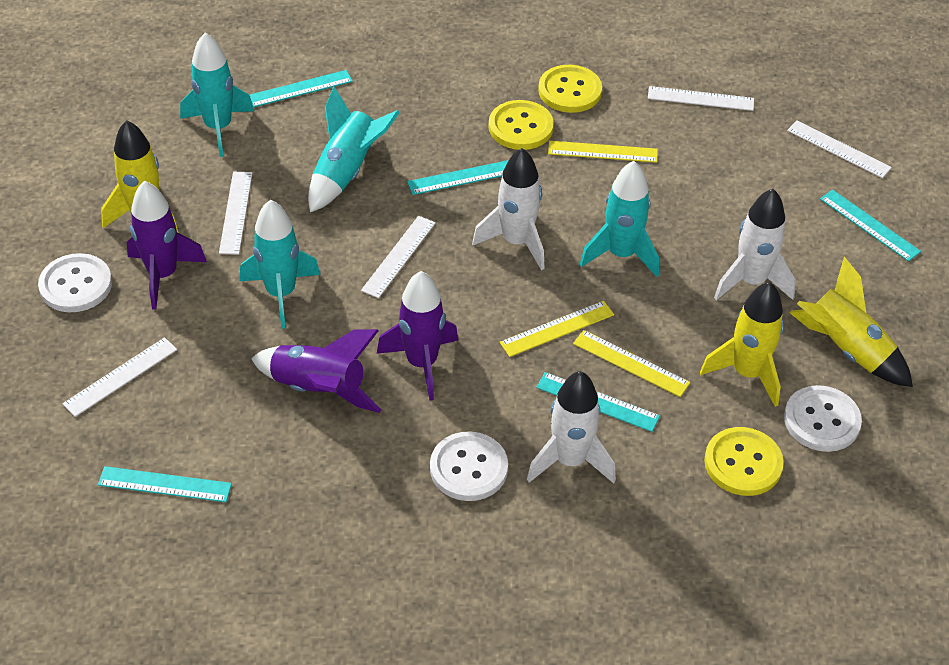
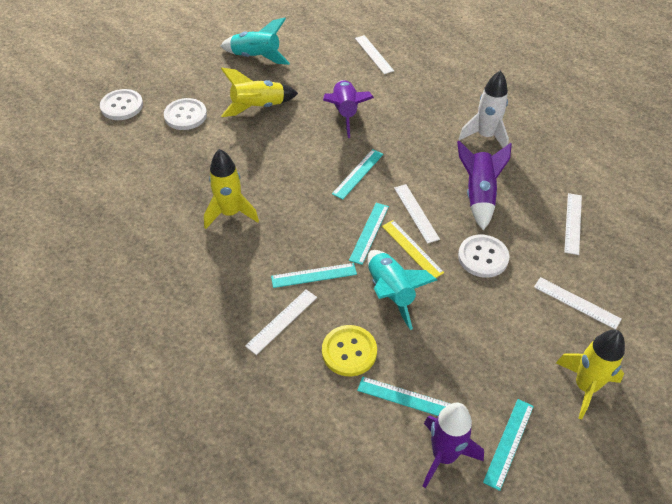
turquoise rocket: 4 -> 2
white rocket: 3 -> 1
yellow button: 3 -> 1
yellow ruler: 3 -> 1

